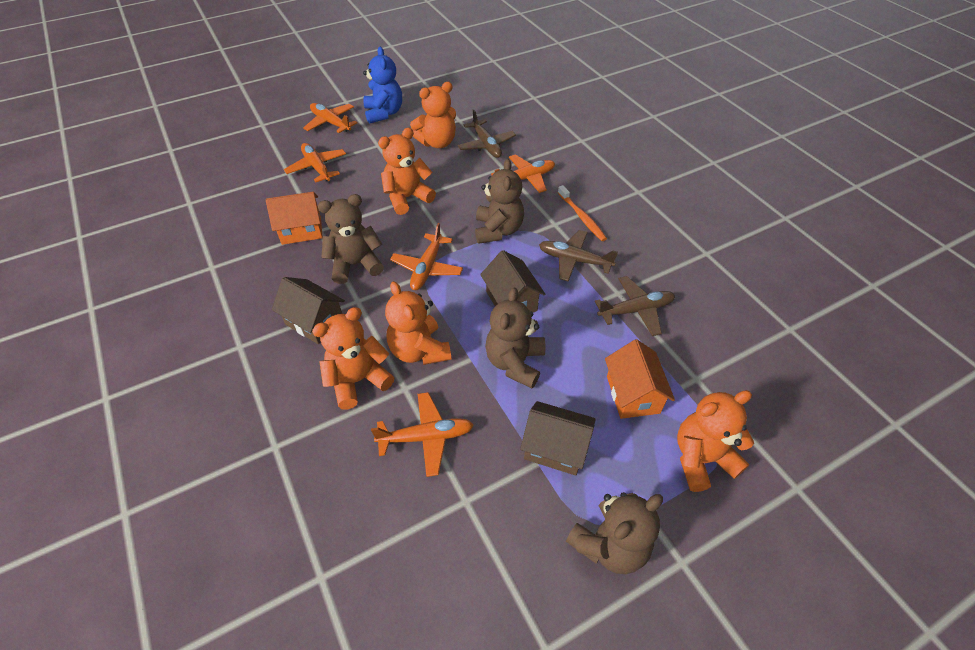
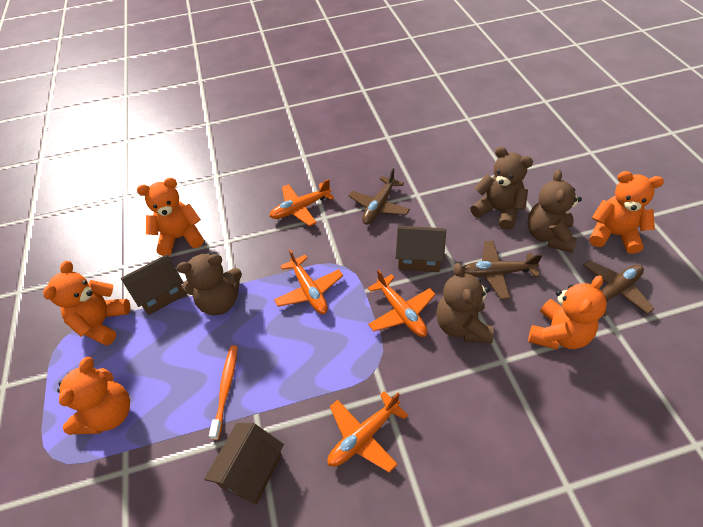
blue teddy bear: 1 -> 0
orange house: 2 -> 0
orange plane: 5 -> 4

